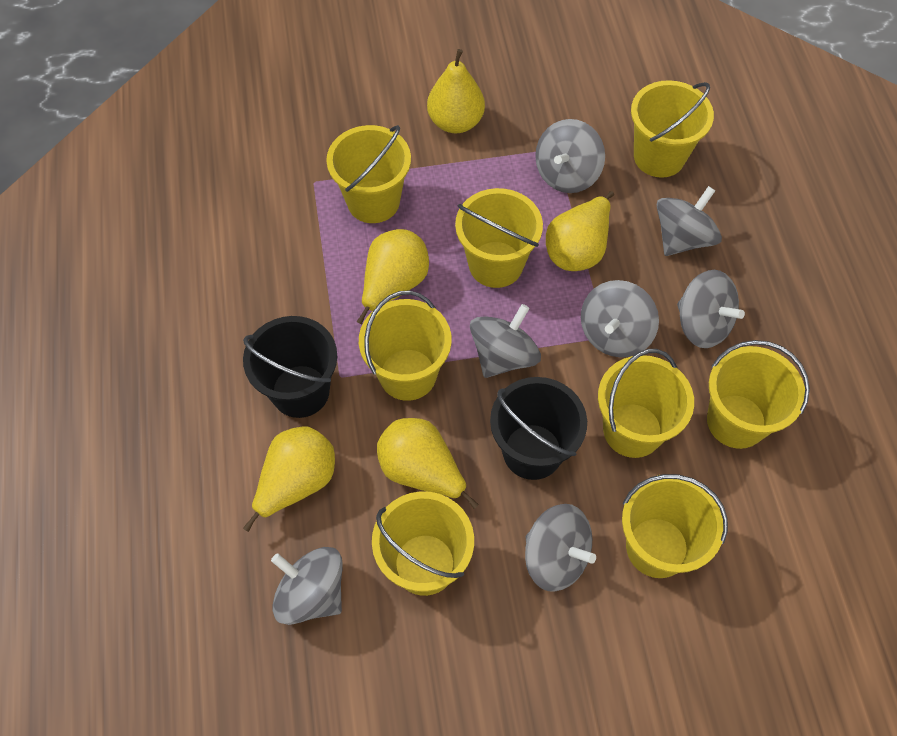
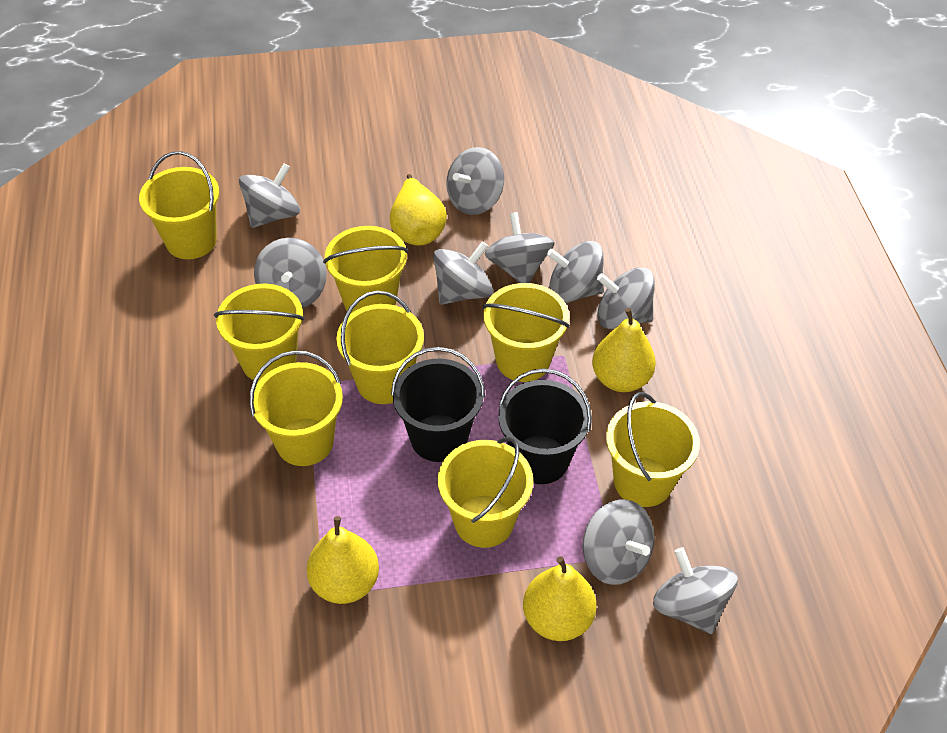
grey spinning top: 7 -> 9
yellow pear: 5 -> 4

